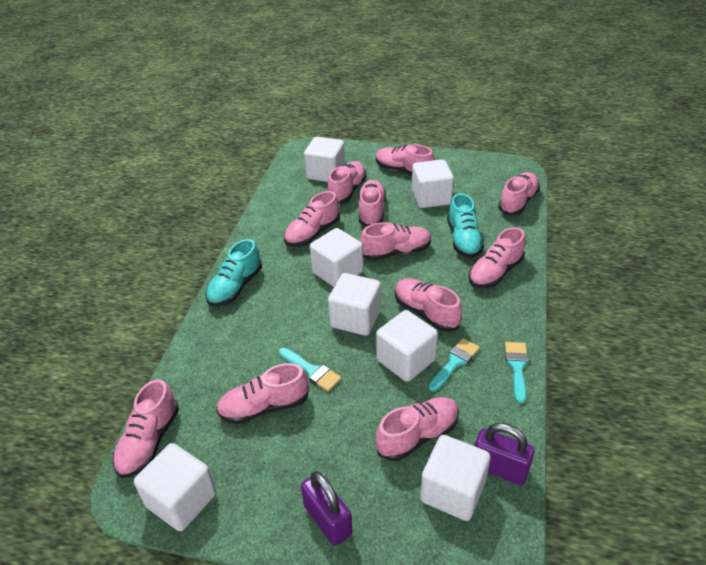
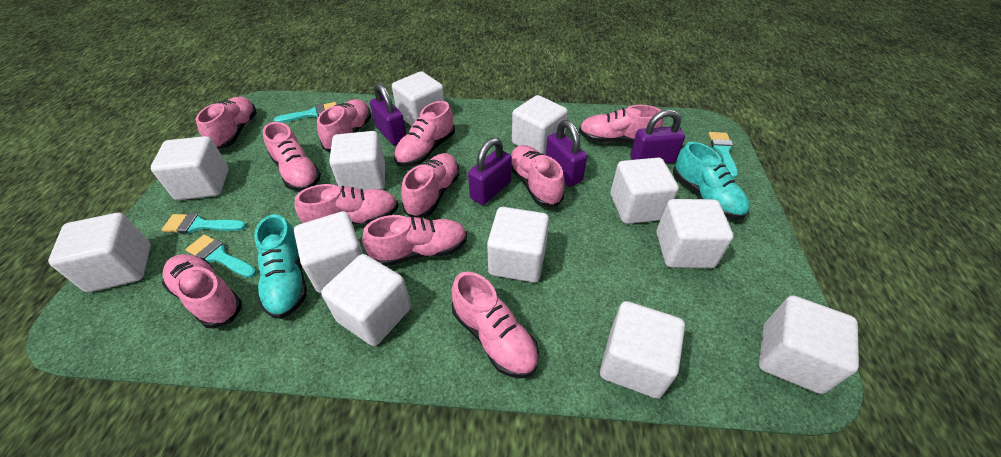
purple padlock: 2 -> 4
turquoise brush: 3 -> 4
white cube: 7 -> 12

